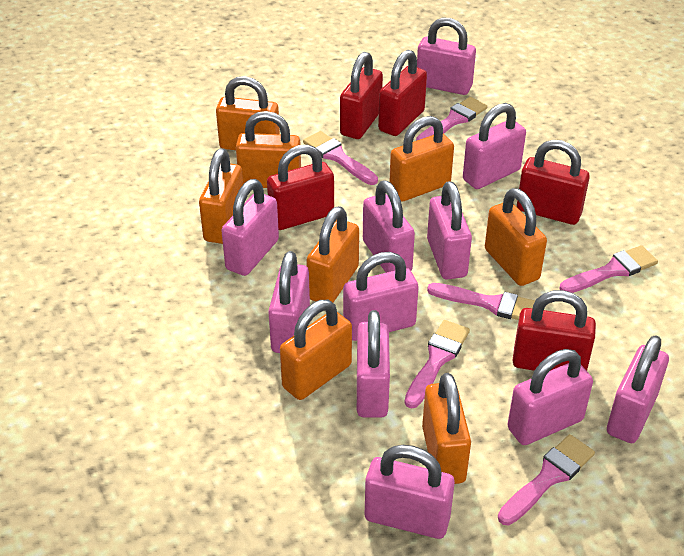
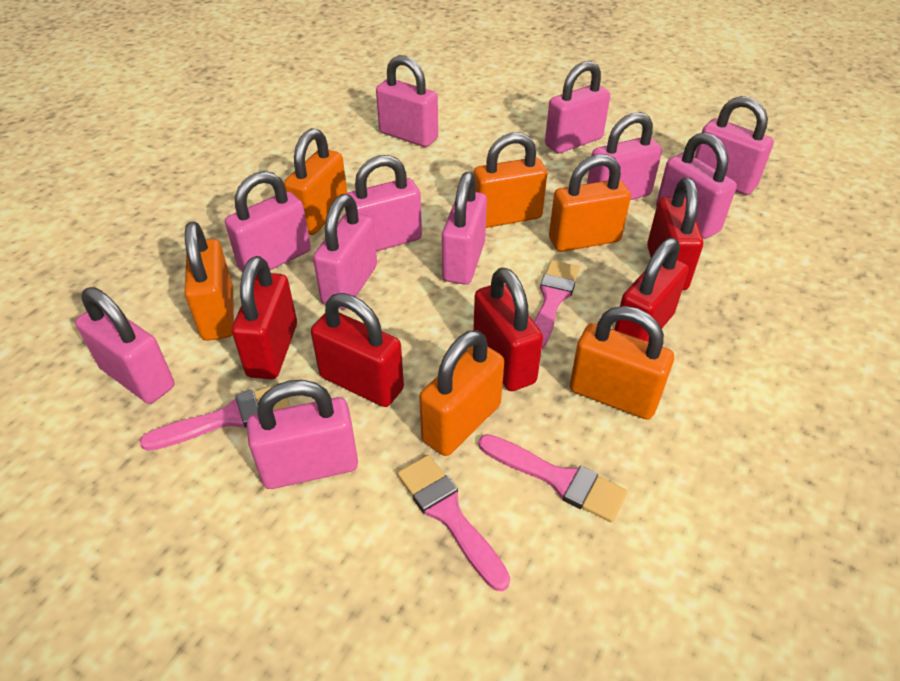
orange padlock: 8 -> 6
pink brush: 6 -> 4

